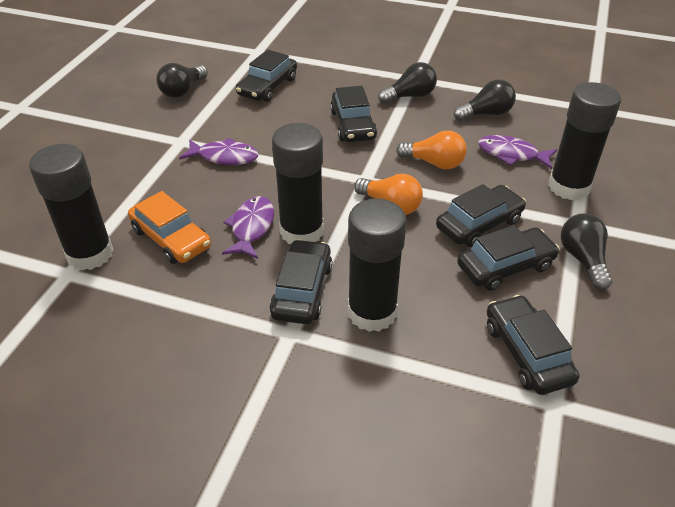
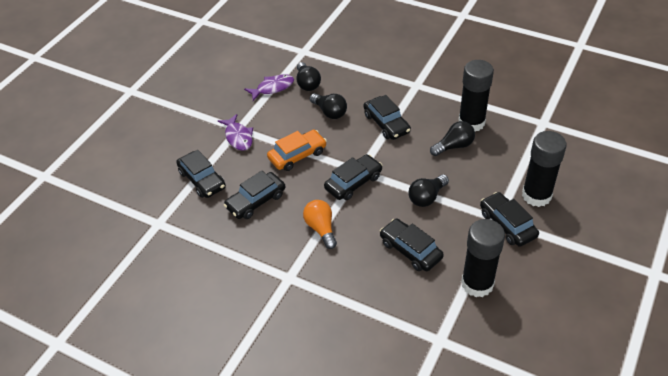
black glue stick: 4 -> 3
orange light bulb: 2 -> 1
purple fish: 3 -> 2

